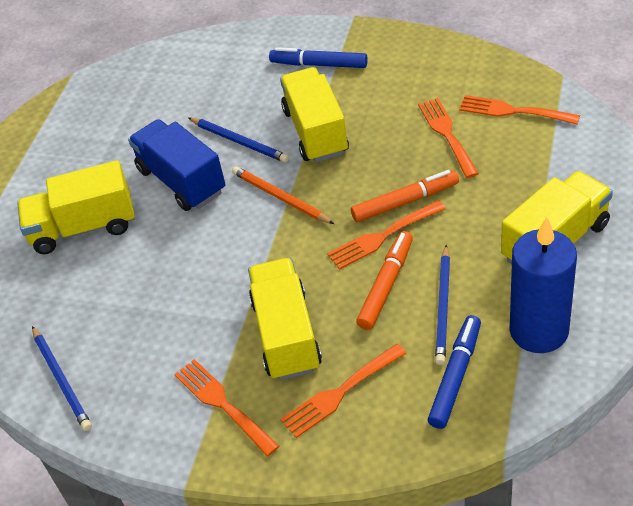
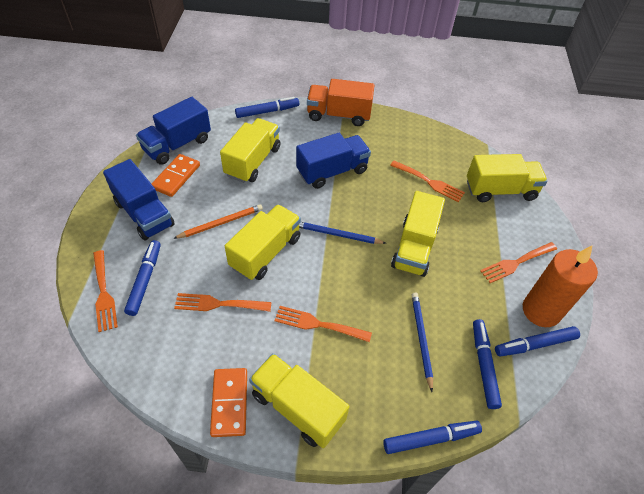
blue candle: 1 -> 0
blue marker: 2 -> 5
blue pencil: 3 -> 2
blue truck: 1 -> 3
orange candle: 0 -> 1
orange domino: 0 -> 2
orange marker: 2 -> 0
orange truck: 0 -> 1
yellow truck: 4 -> 5

